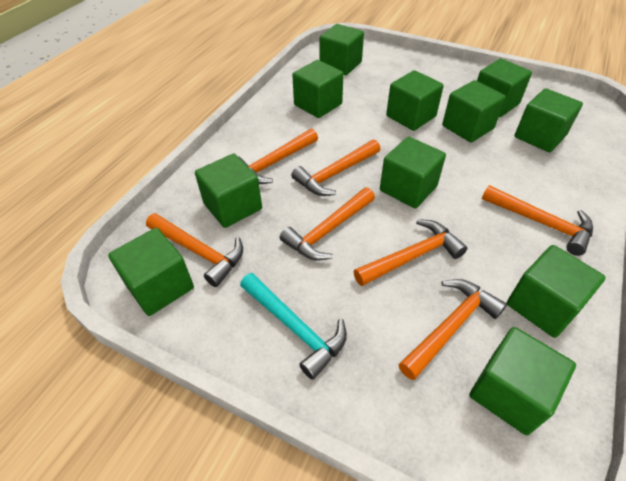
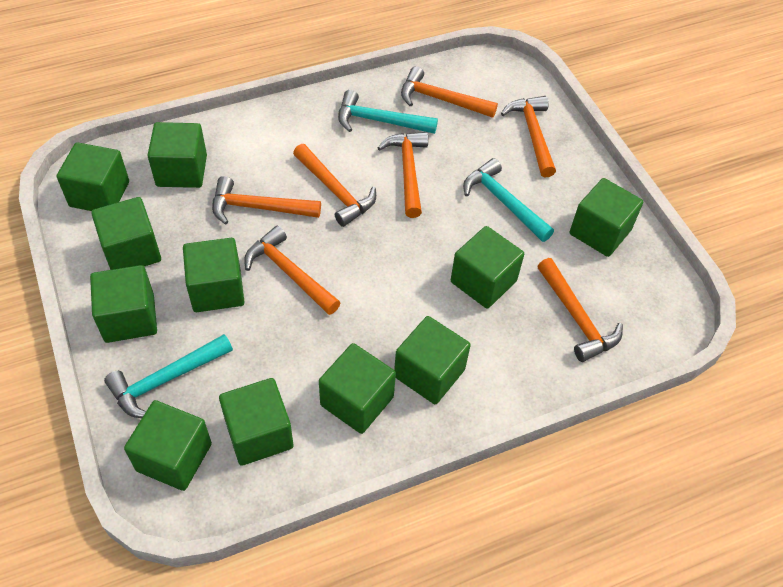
turquoise hammer: 1 -> 3

